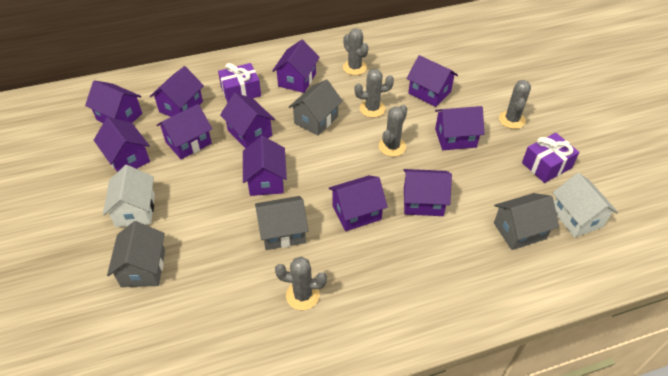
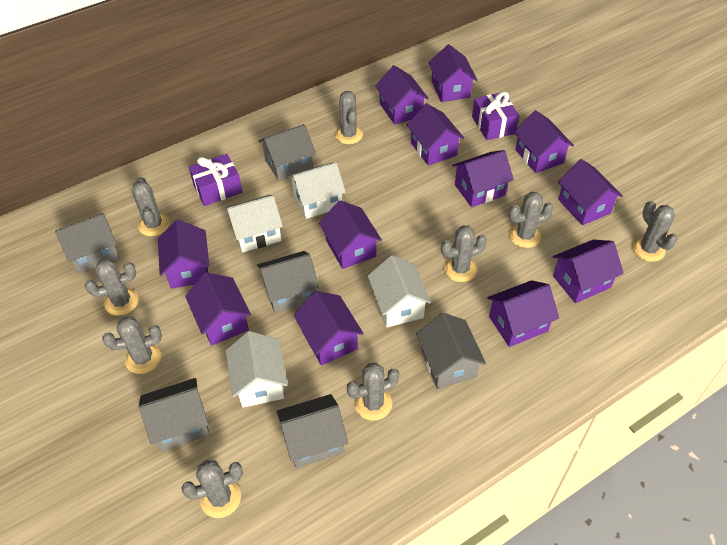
grey cactus: 5 -> 9
grey house: 4 -> 6
purple house: 11 -> 12
white house: 2 -> 4

